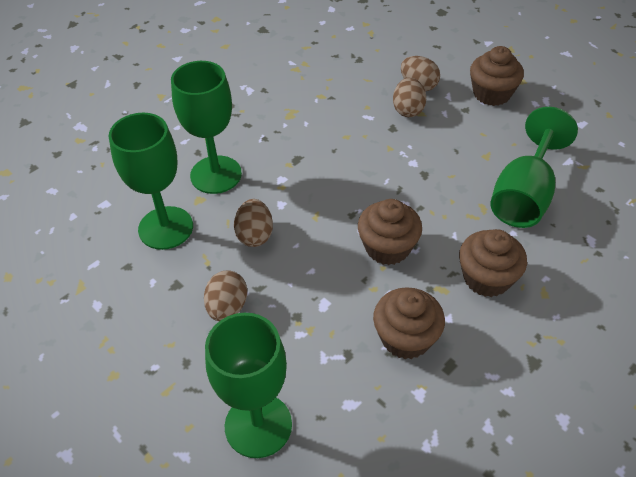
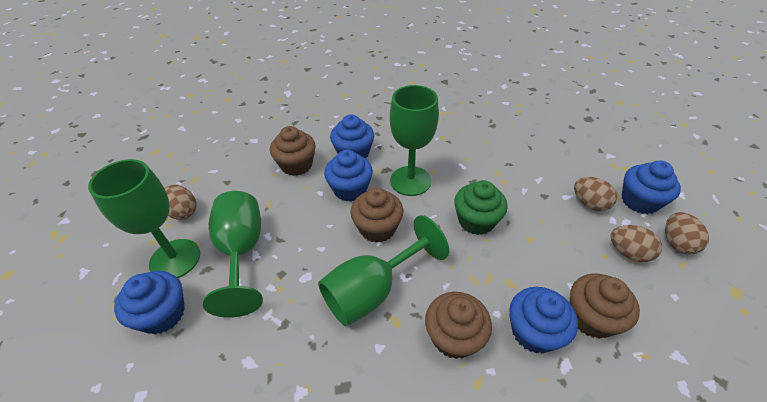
blue cupcake: 0 -> 5
green cupcake: 0 -> 1

